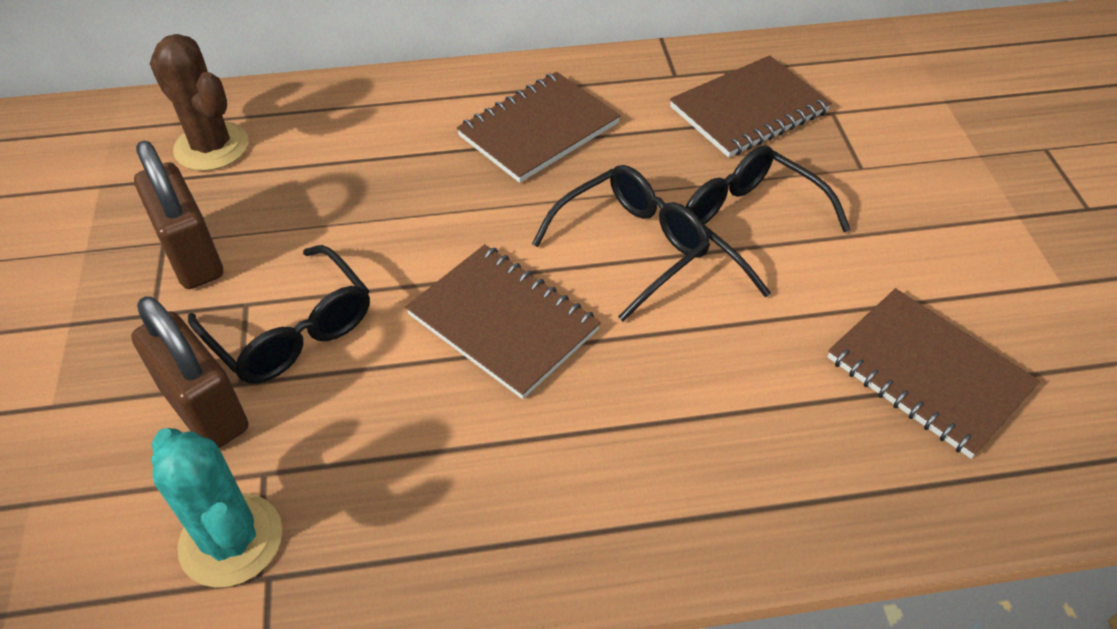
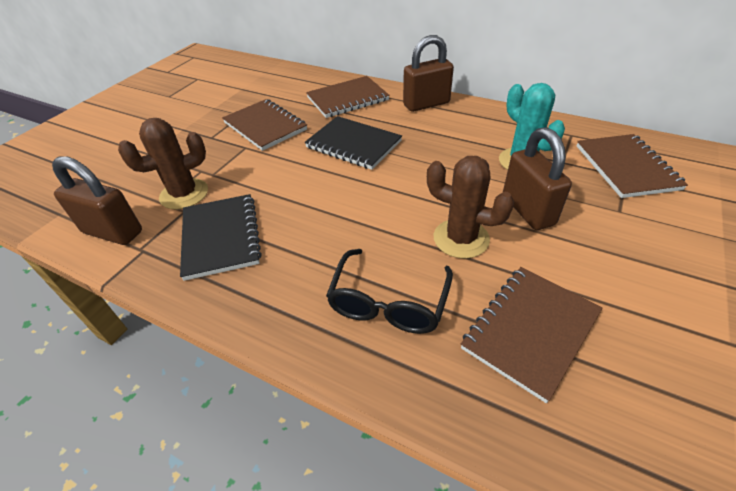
black glasses: 3 -> 1
black notebook: 0 -> 2
brown cactus: 1 -> 2
brown padlock: 2 -> 3

